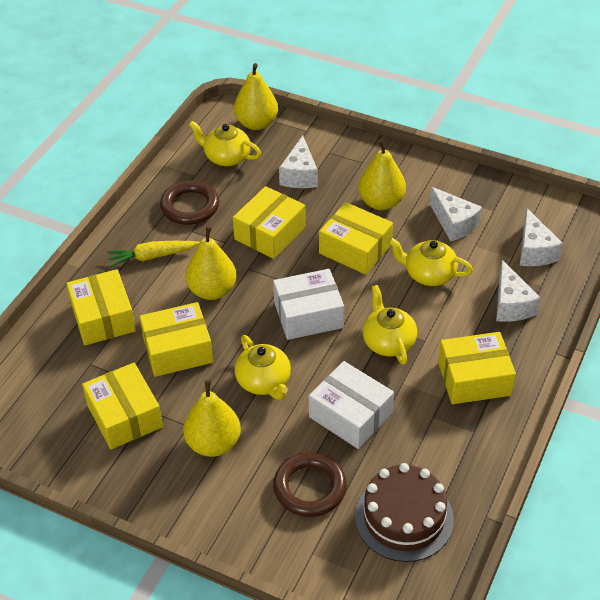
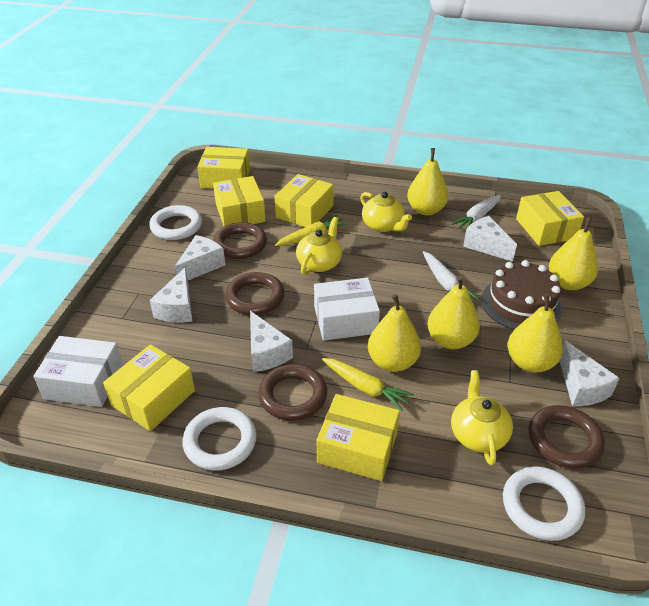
brown ring: 2 -> 4
white carrot: 0 -> 2
white cheese: 4 -> 5
white ring: 0 -> 3
yellow carrot: 1 -> 2
yellow pear: 4 -> 5
yellow teapot: 4 -> 3

